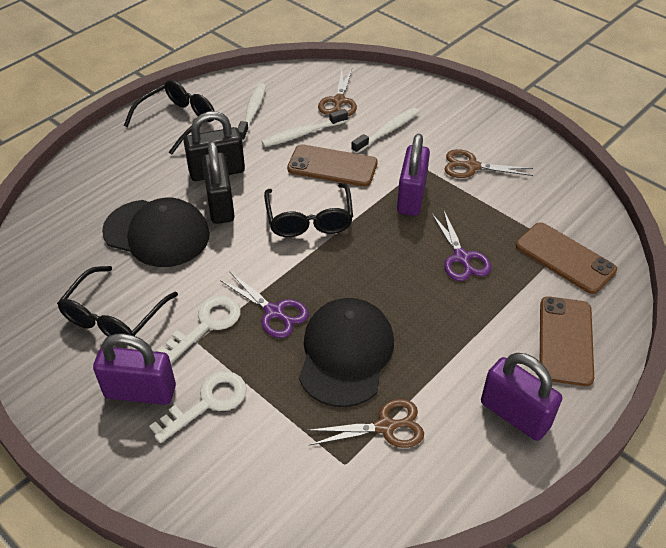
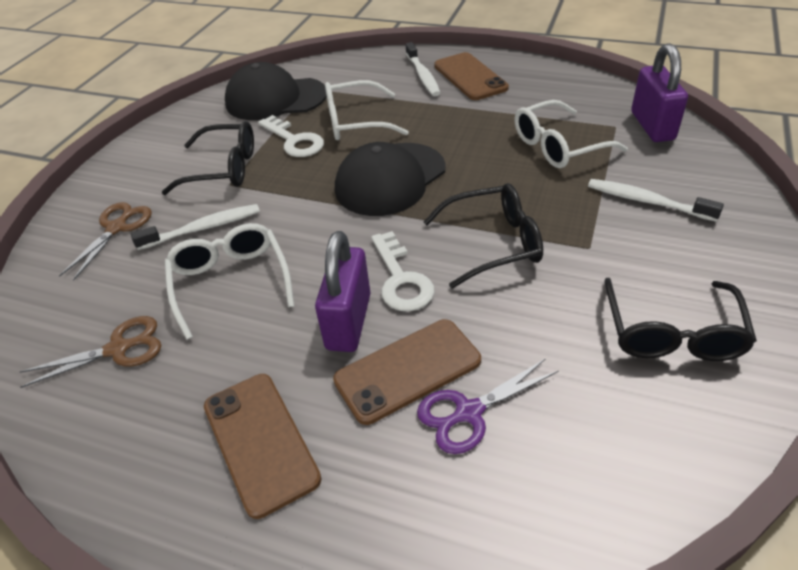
black padlock: 2 -> 0
brown scissors: 3 -> 2
purple padlock: 3 -> 2
purple scissors: 2 -> 1
white glasses: 0 -> 3

